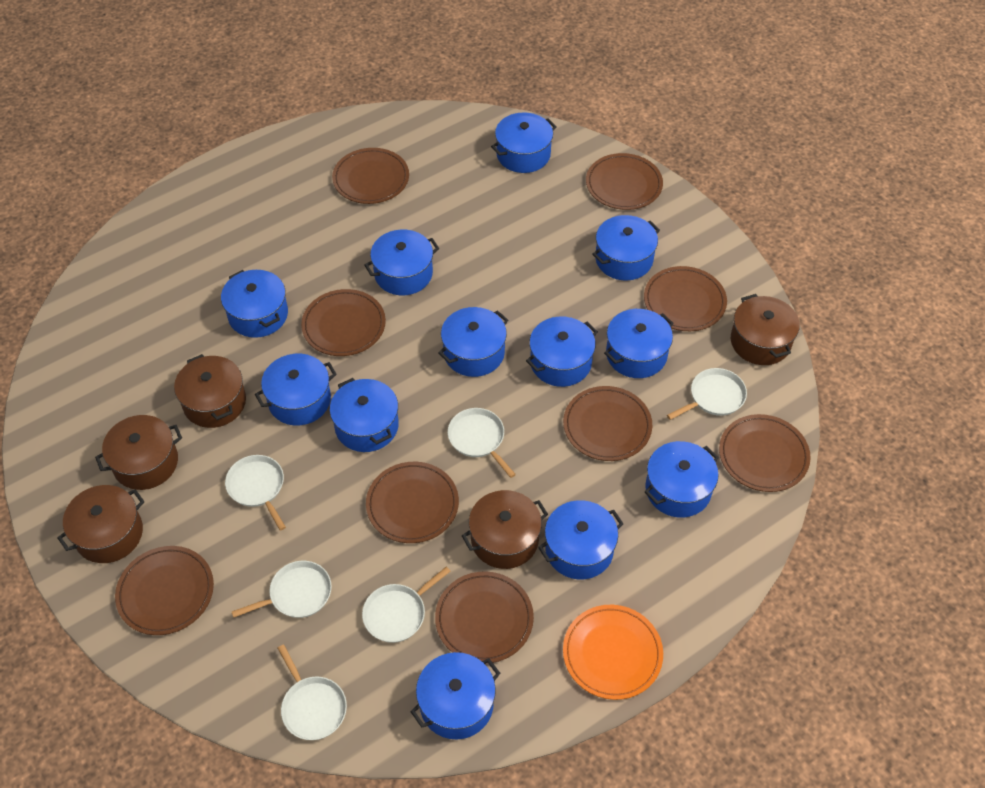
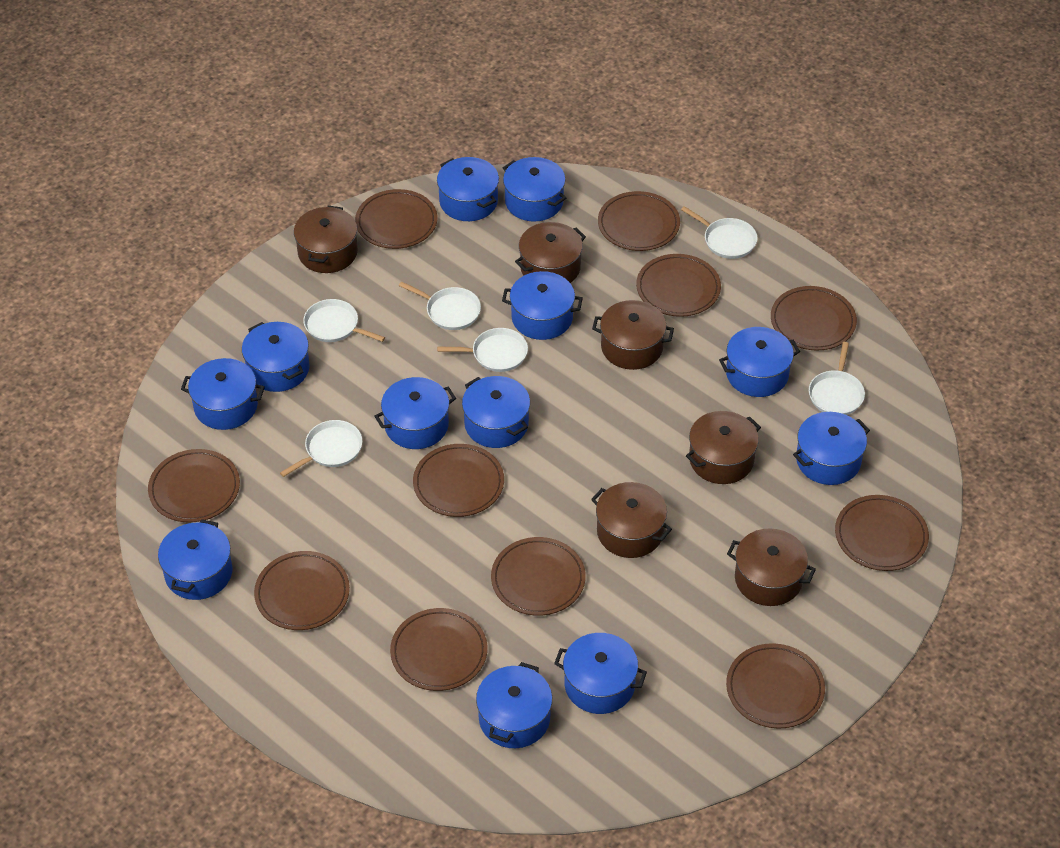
brown plate: 9 -> 11
brown pot: 5 -> 6
orange plate: 1 -> 0

